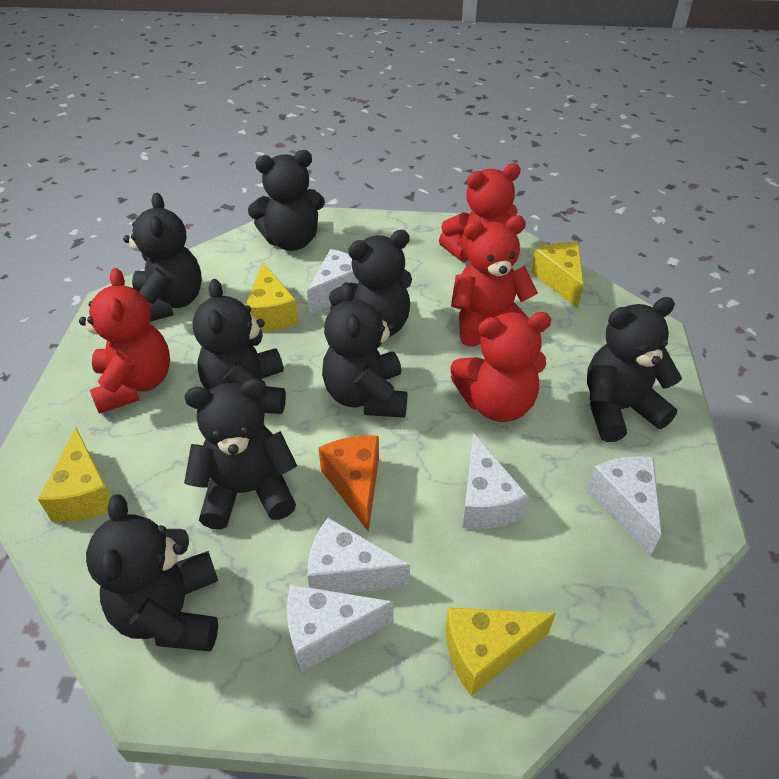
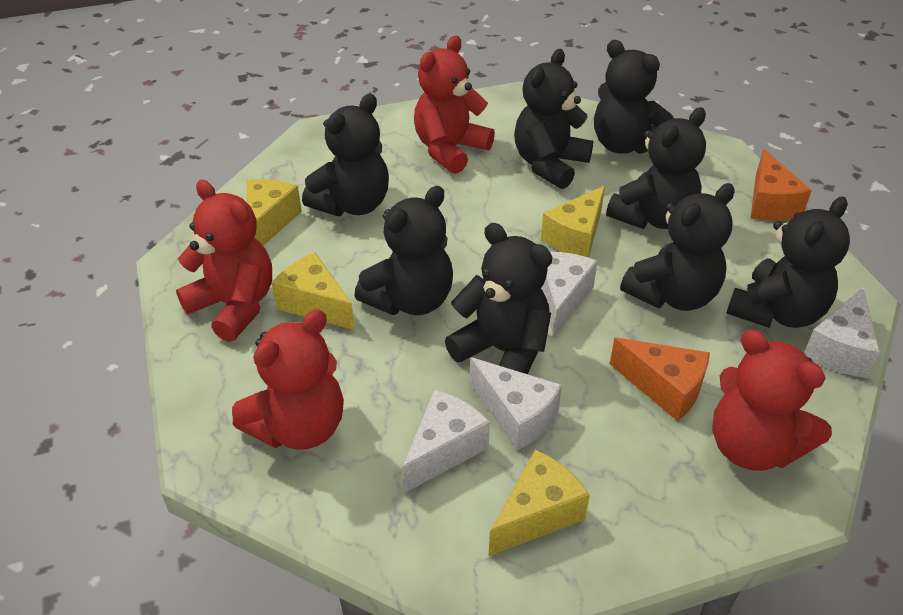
orange cheese: 1 -> 2
white cheese: 5 -> 4

